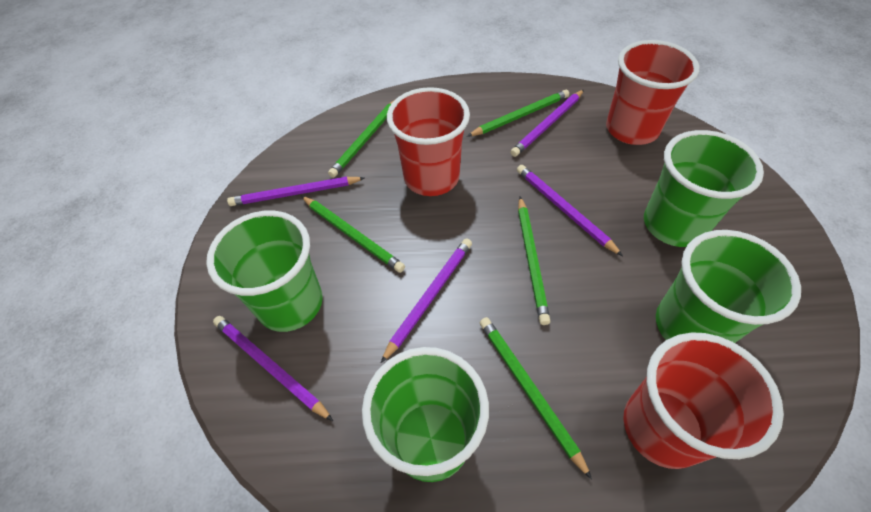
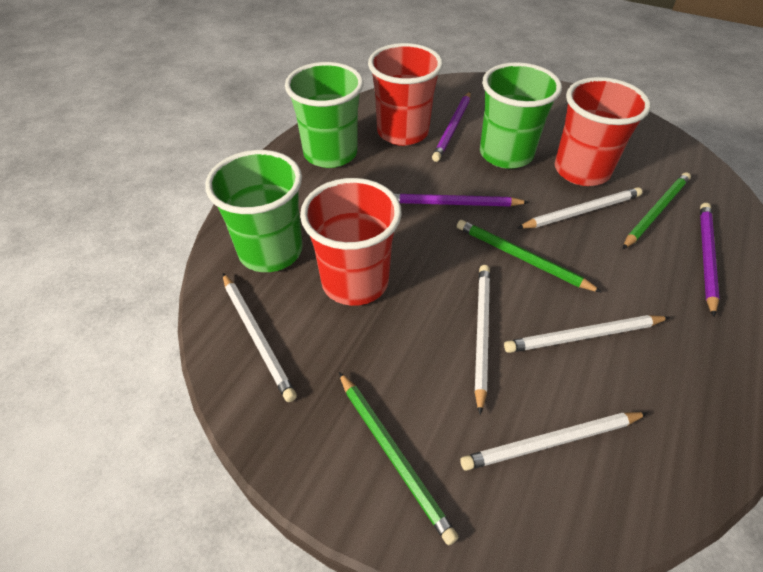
green cup: 4 -> 3
green pencil: 5 -> 3
purple pencil: 5 -> 3
white pencil: 0 -> 5

